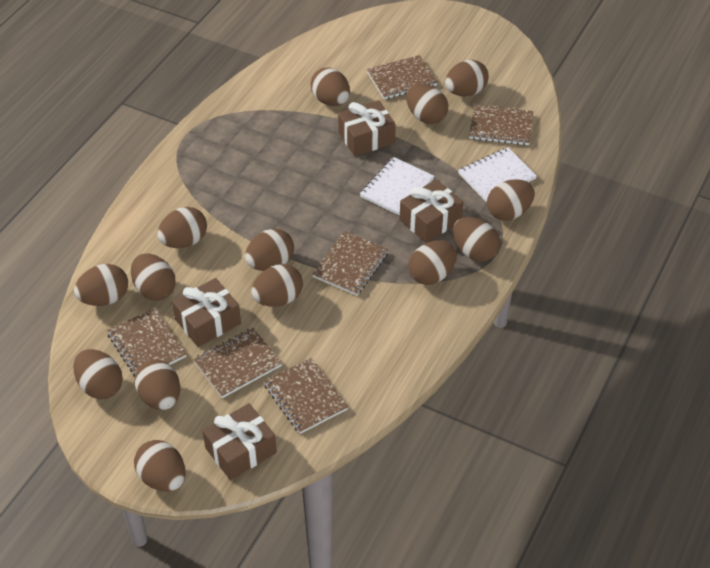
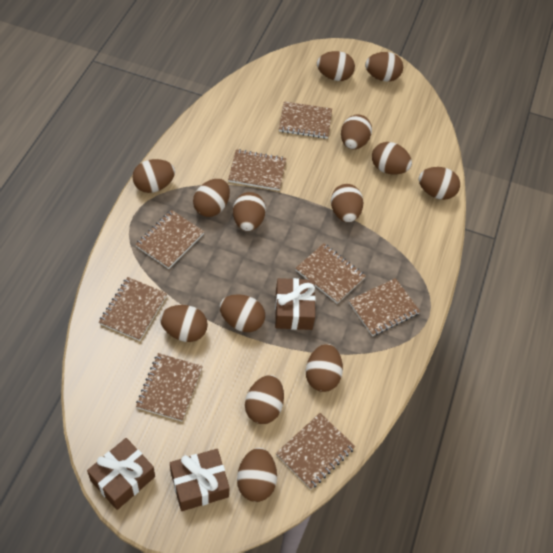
brown gift: 4 -> 3
brown notebook: 6 -> 8
white notebook: 2 -> 0

